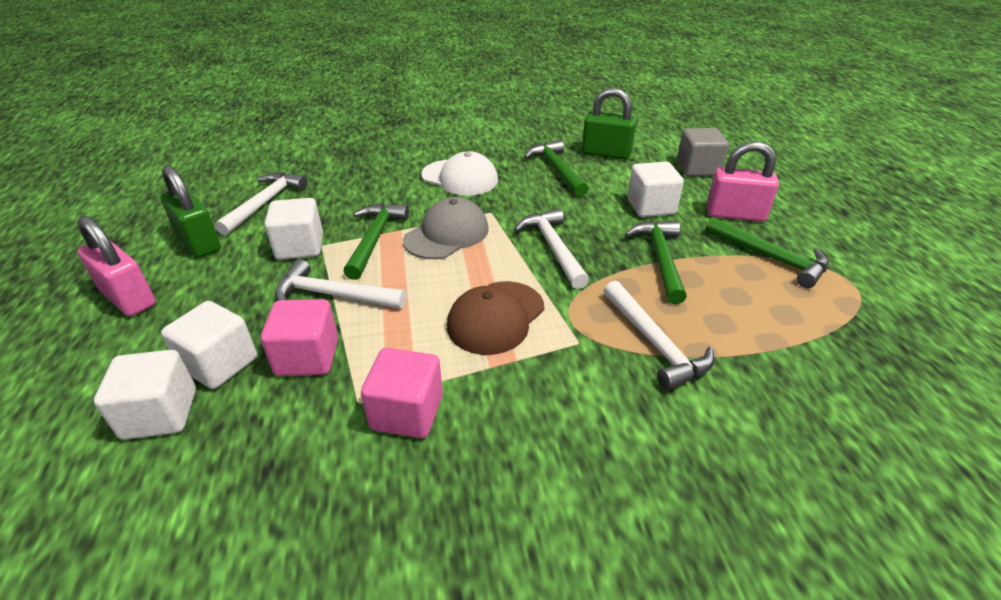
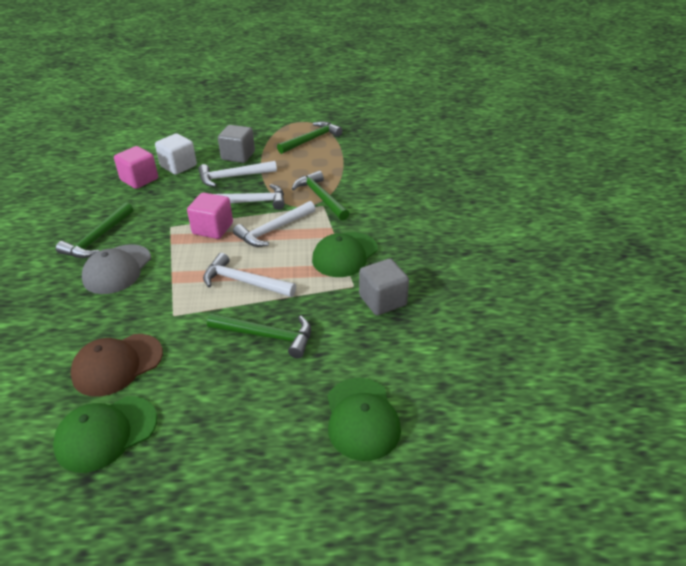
green cap: 0 -> 3
green padlock: 2 -> 0
grey cube: 1 -> 2
pink padlock: 2 -> 0
white cap: 1 -> 0
white cube: 4 -> 1

